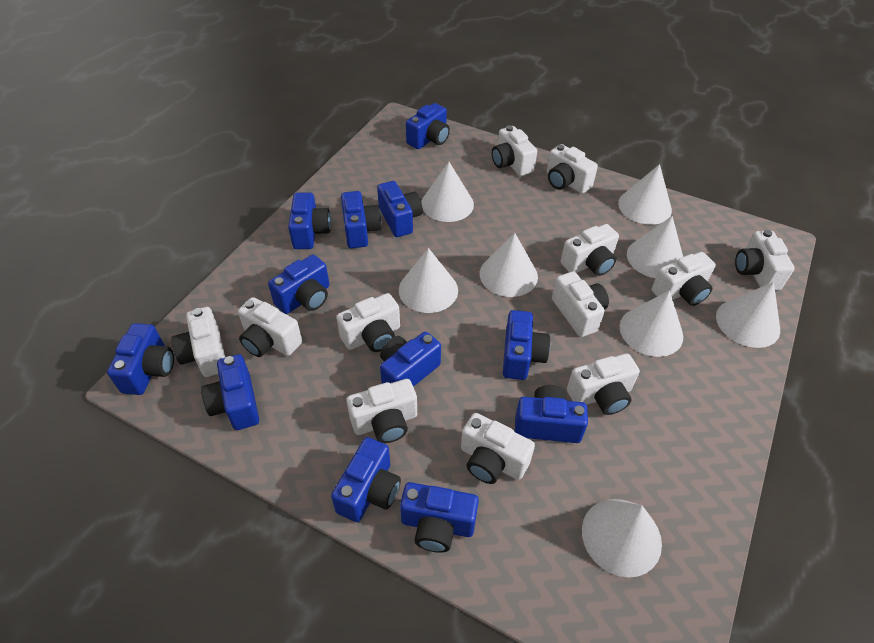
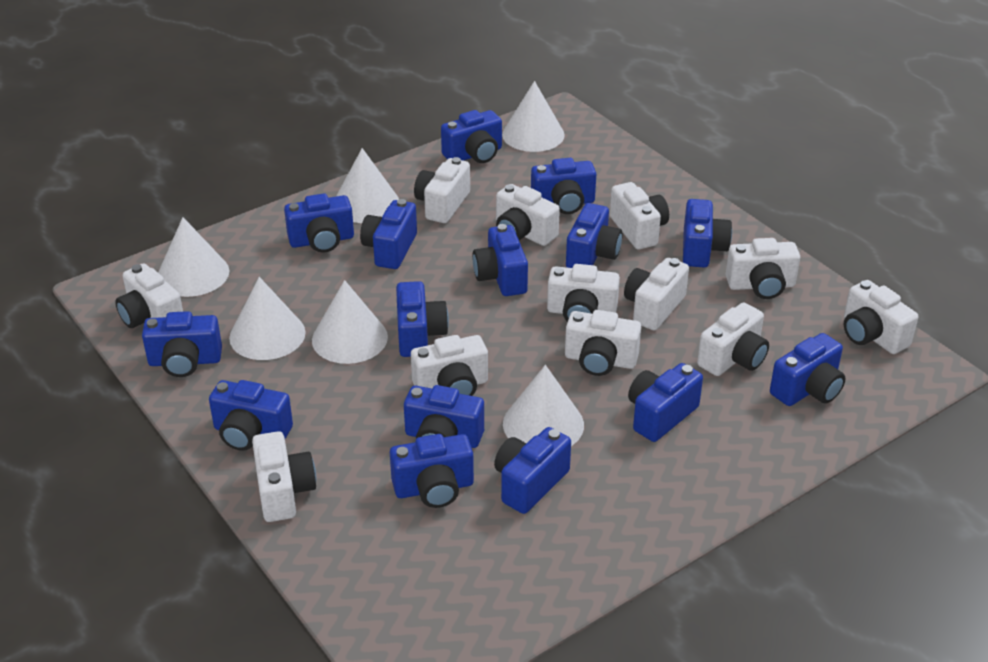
blue camera: 12 -> 15
white cone: 8 -> 6

